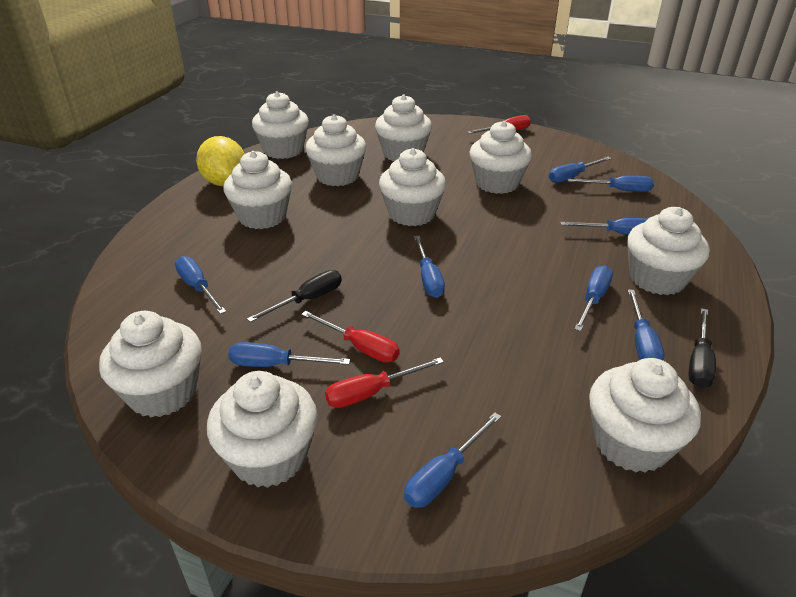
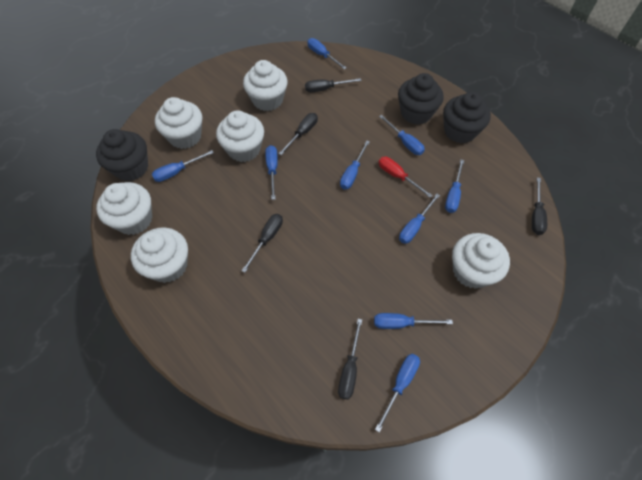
black cupcake: 0 -> 3
black screwdriver: 2 -> 5
red screwdriver: 3 -> 1
white cupcake: 10 -> 6
yellow lemon: 1 -> 0

